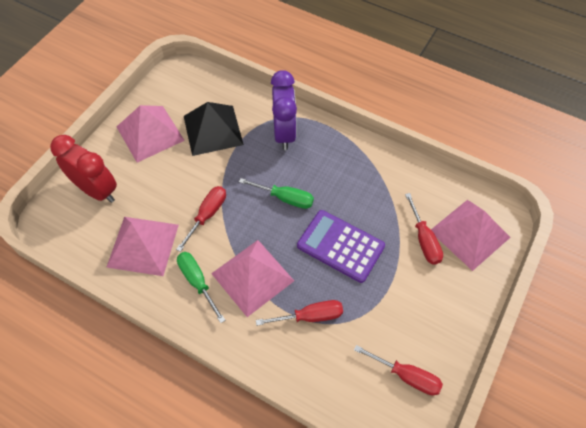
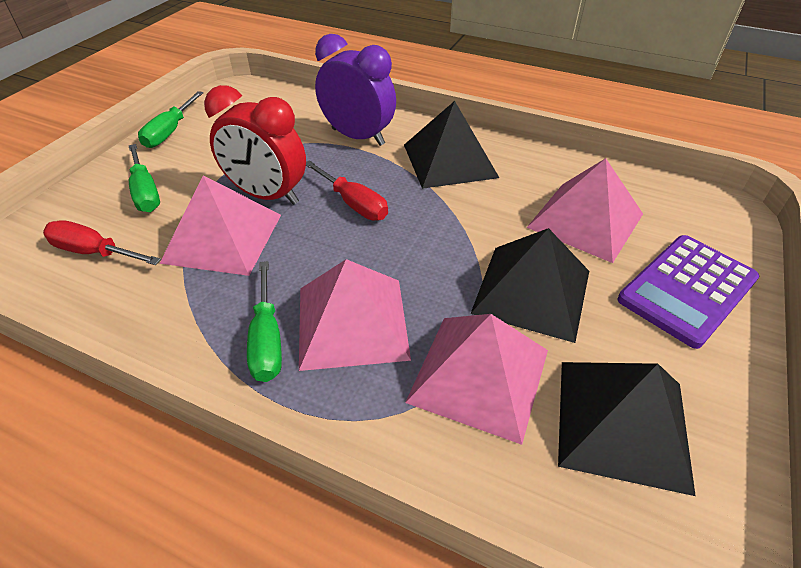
black pyramid: 1 -> 3
green screwdriver: 2 -> 3
red screwdriver: 4 -> 2

